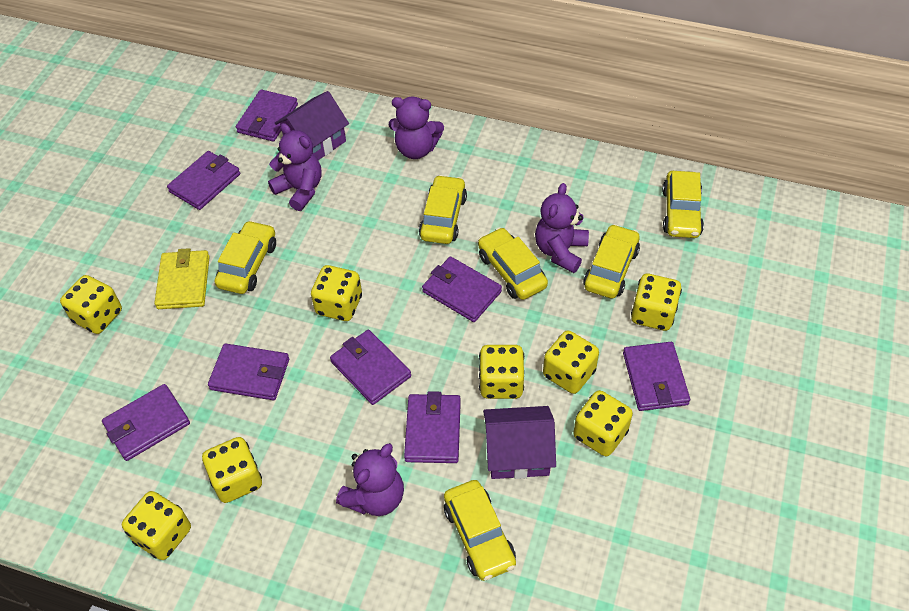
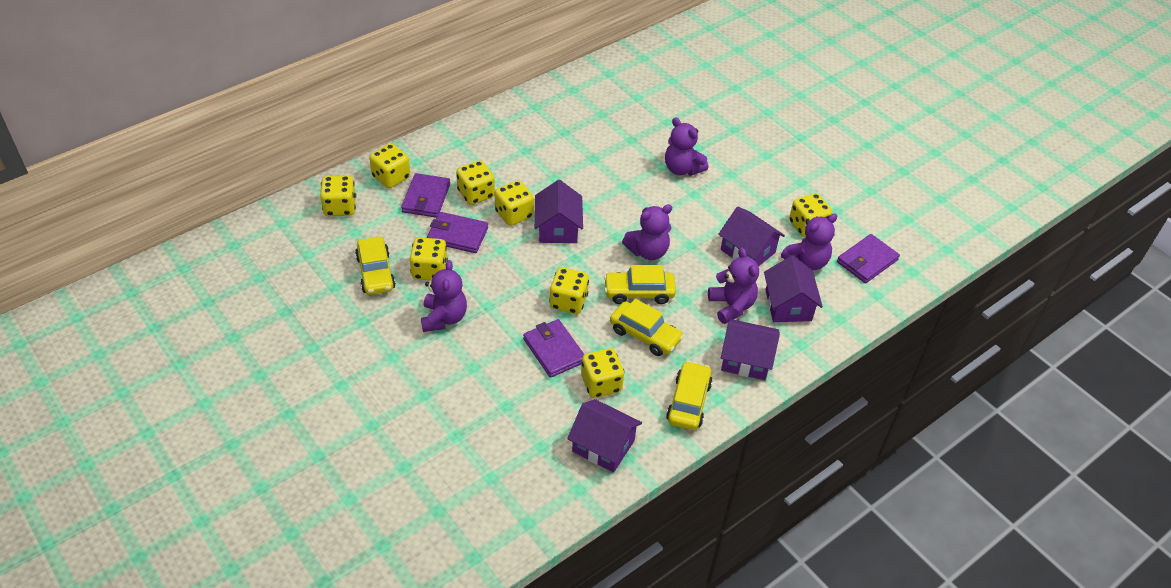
purple house: 2 -> 5
purple teddy bear: 4 -> 5
purple wallet: 8 -> 4
yellow car: 6 -> 4
yellow wallet: 1 -> 0

